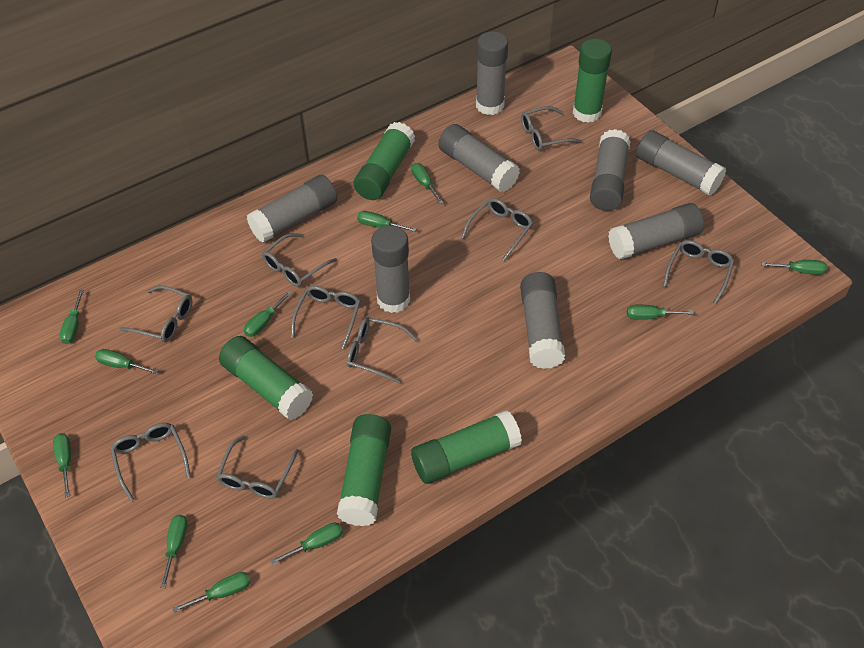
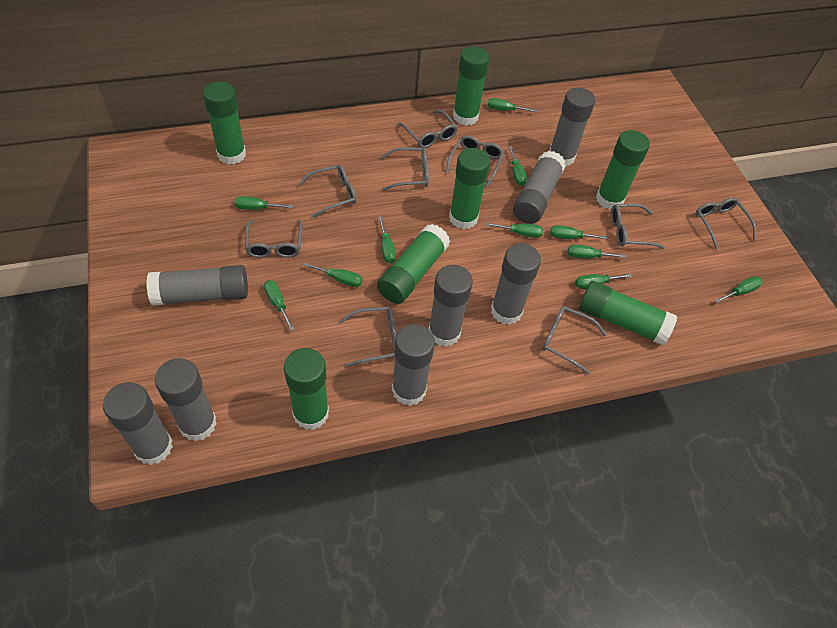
green glue stick: 5 -> 7

